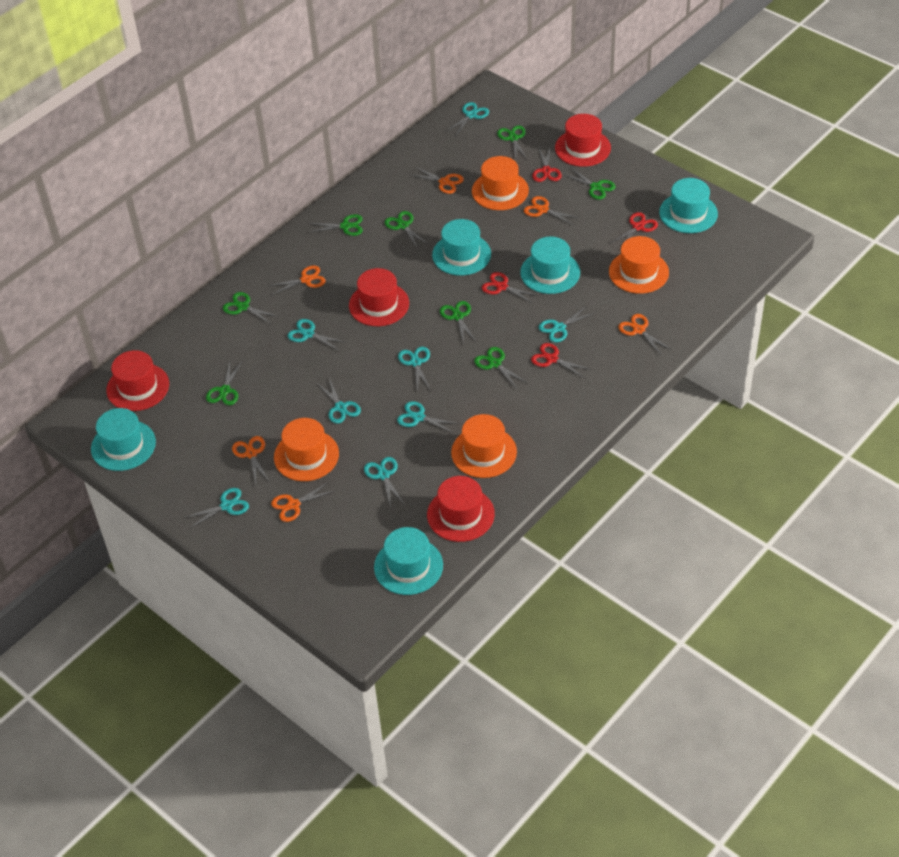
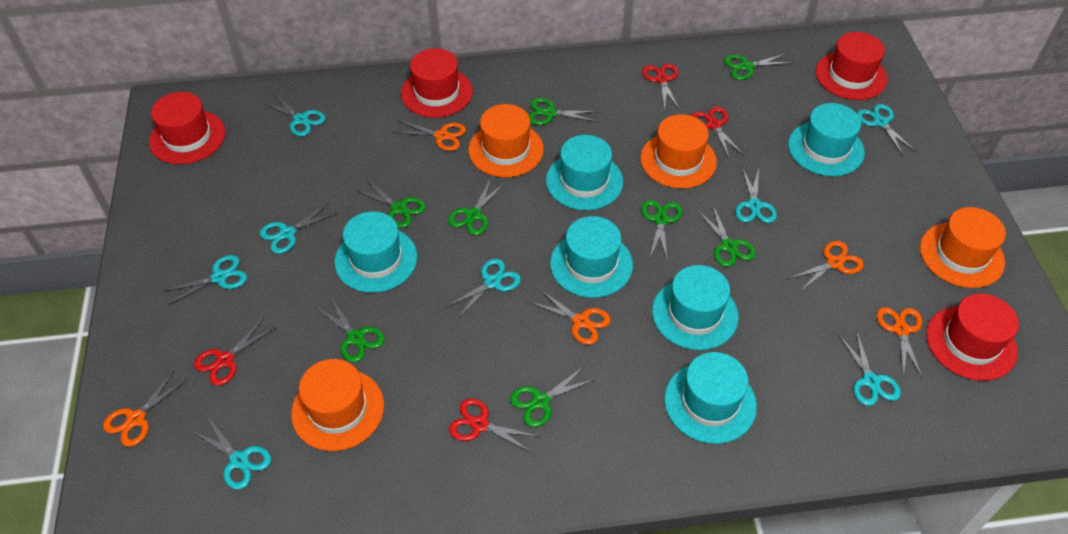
orange scissors: 6 -> 5
turquoise hat: 5 -> 6

